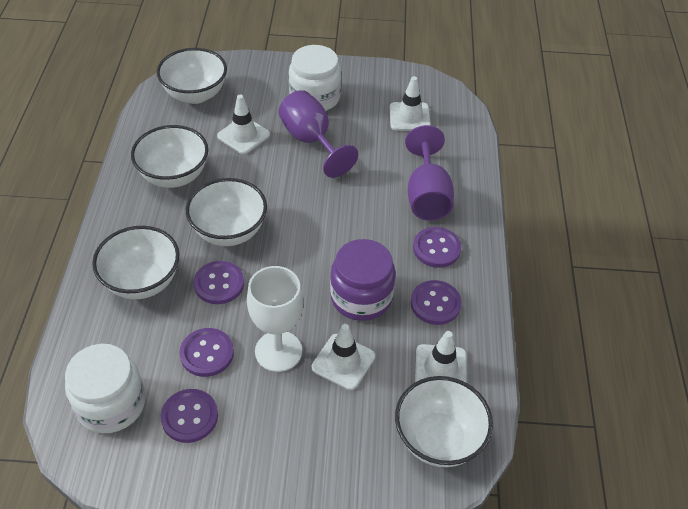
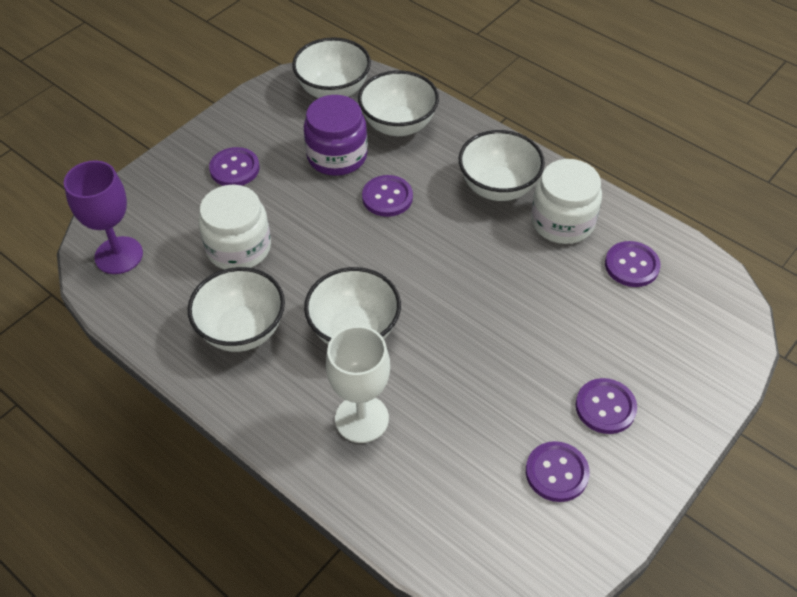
purple goblet: 2 -> 1
white traffic cone: 4 -> 0

